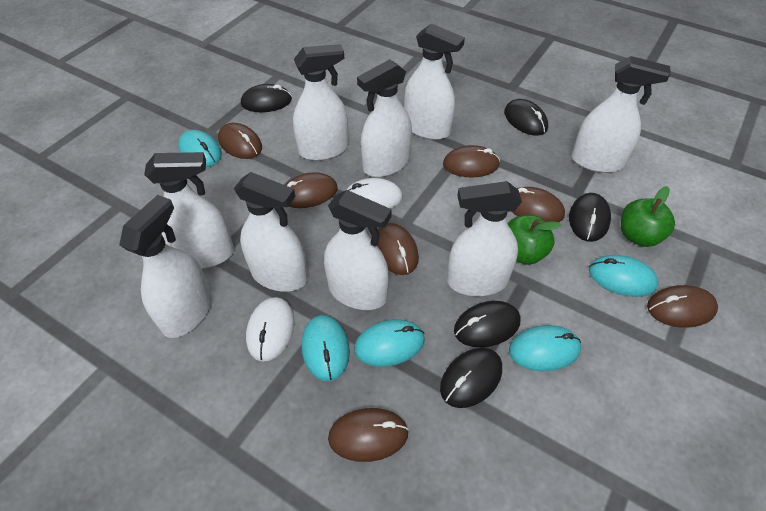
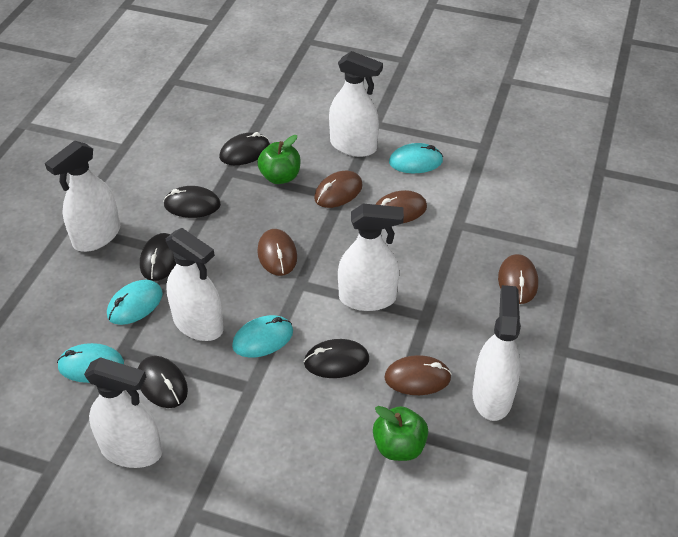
brown mouse: 7 -> 5
turquoise mouse: 5 -> 4
white mouse: 2 -> 0
white spray bottle: 9 -> 6

